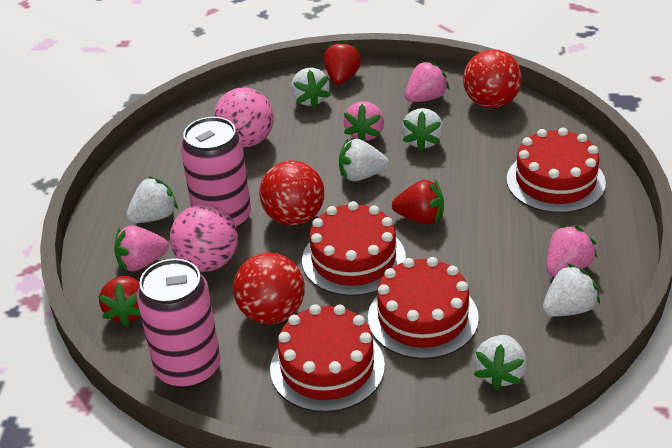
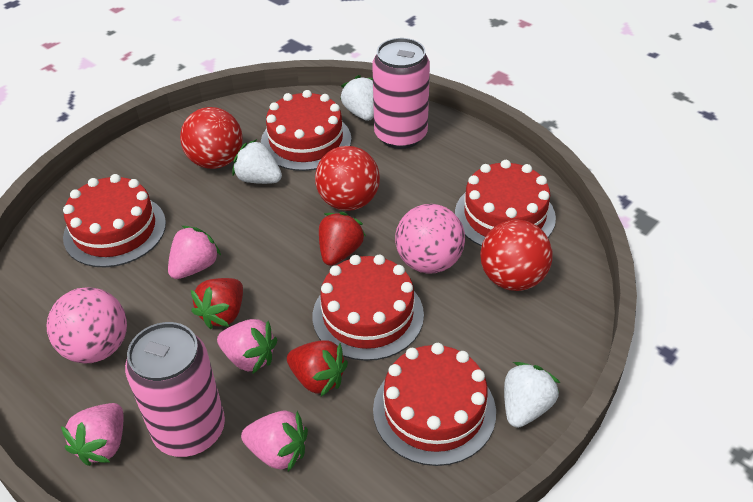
red cake: 4 -> 5
white strawberry: 6 -> 3

